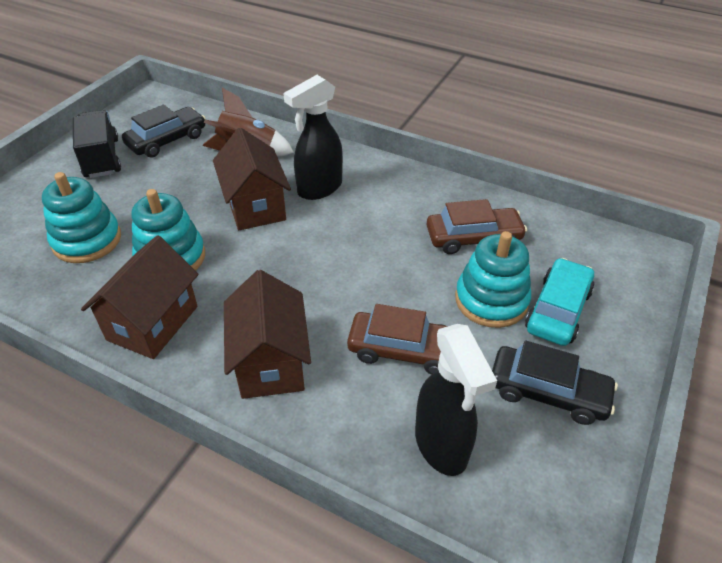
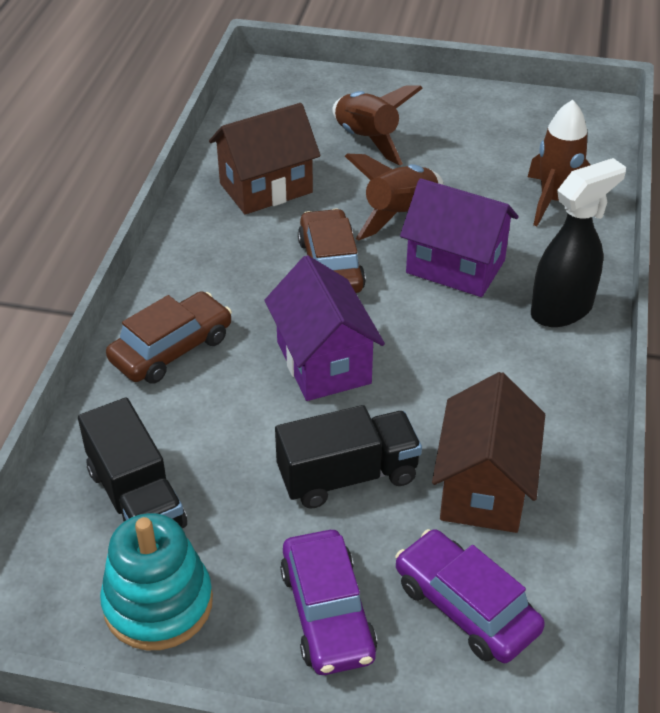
black car: 2 -> 0
black spray bottle: 2 -> 1
black truck: 1 -> 2
brown house: 3 -> 2
brown rocket: 1 -> 3
purple car: 0 -> 2
purple house: 0 -> 2
turquoise car: 1 -> 0
turquoise stacking toy: 3 -> 1

